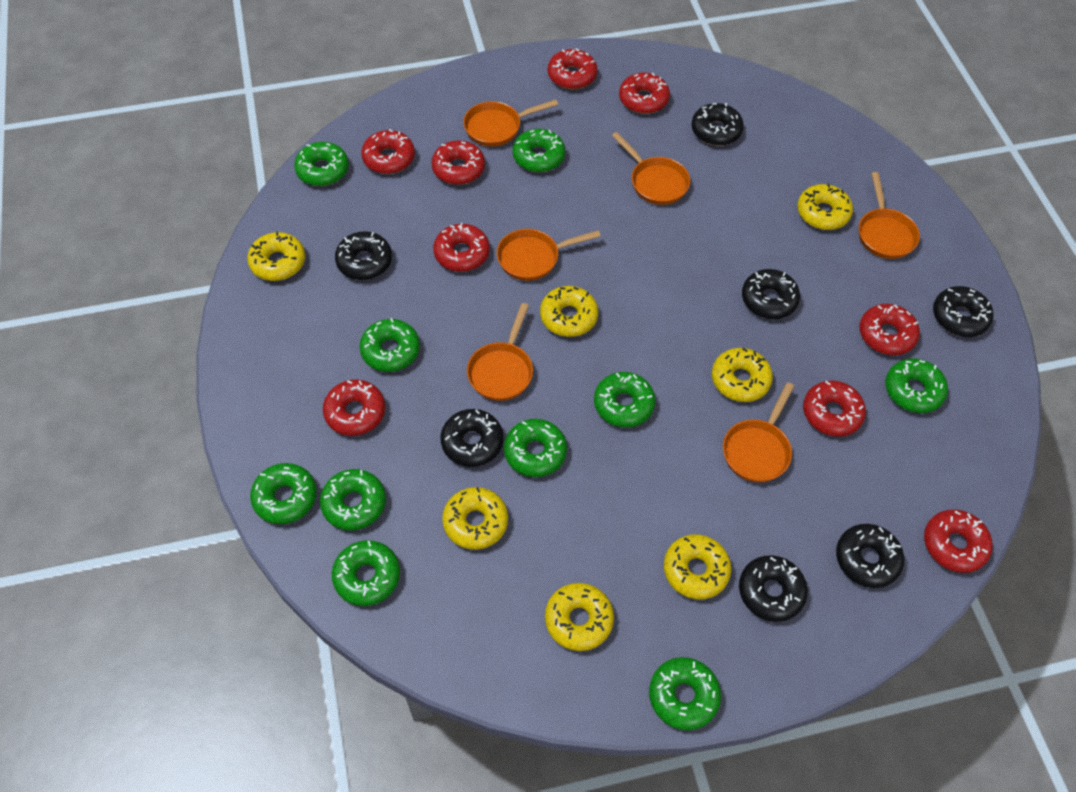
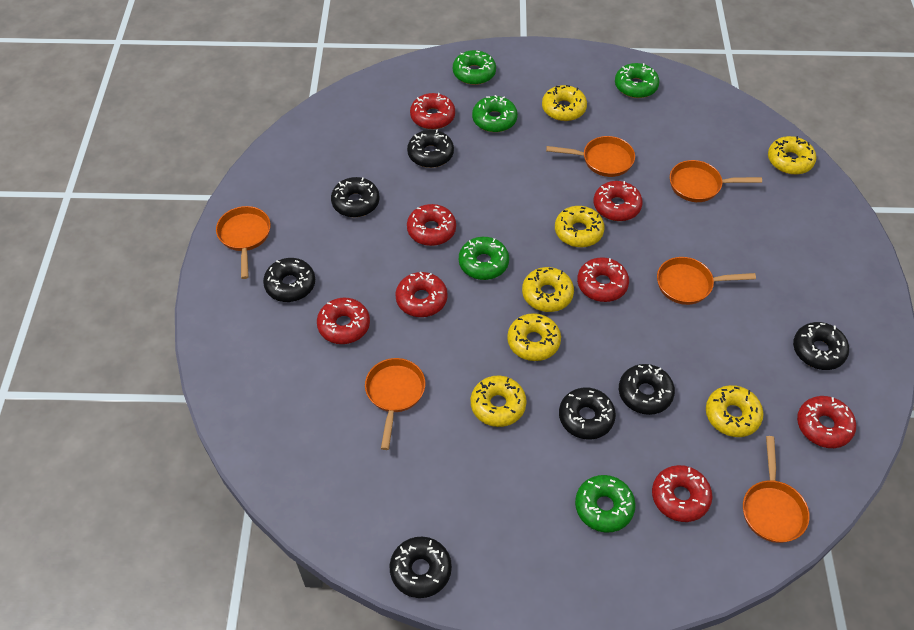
green donut: 10 -> 5
red donut: 9 -> 8

